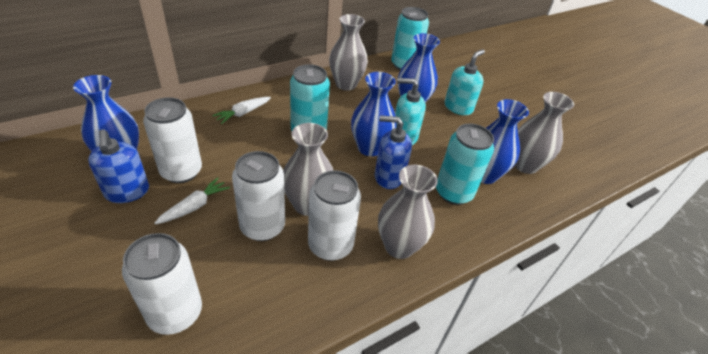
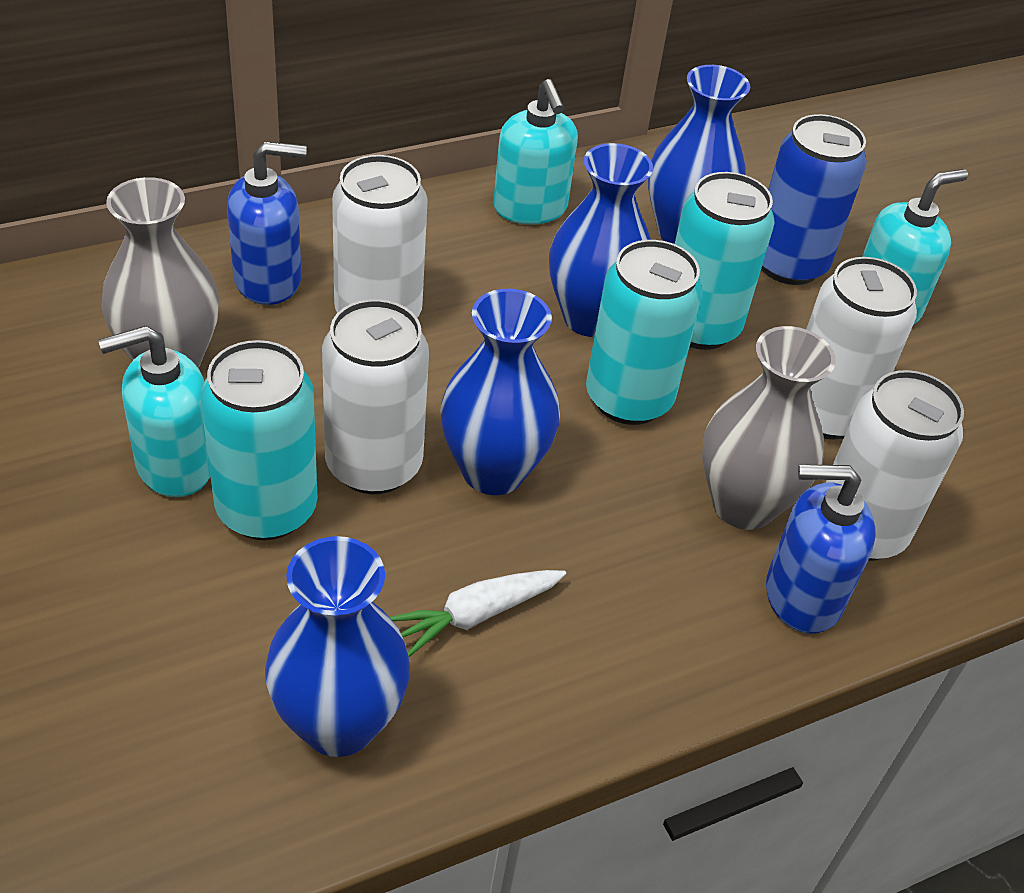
blue can: 0 -> 1
grey vase: 4 -> 2
turquoise soap dispenser: 2 -> 3
white carrot: 2 -> 1

